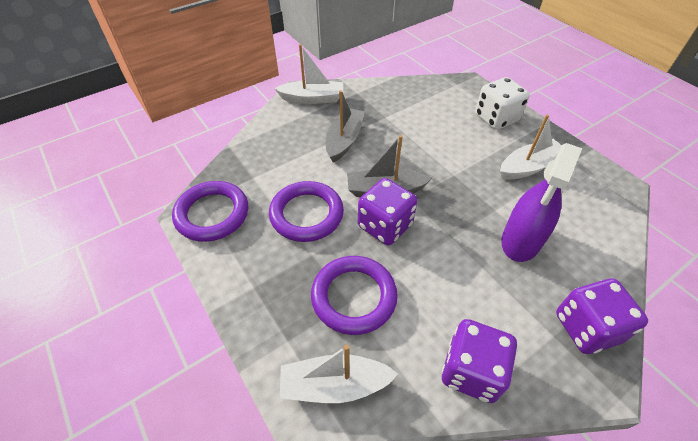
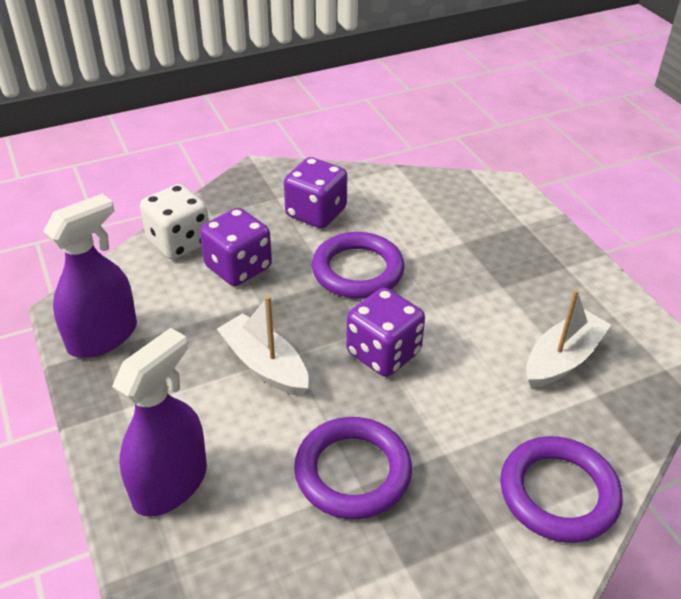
grey boat: 2 -> 0
purple spray bottle: 1 -> 2
white boat: 3 -> 2

